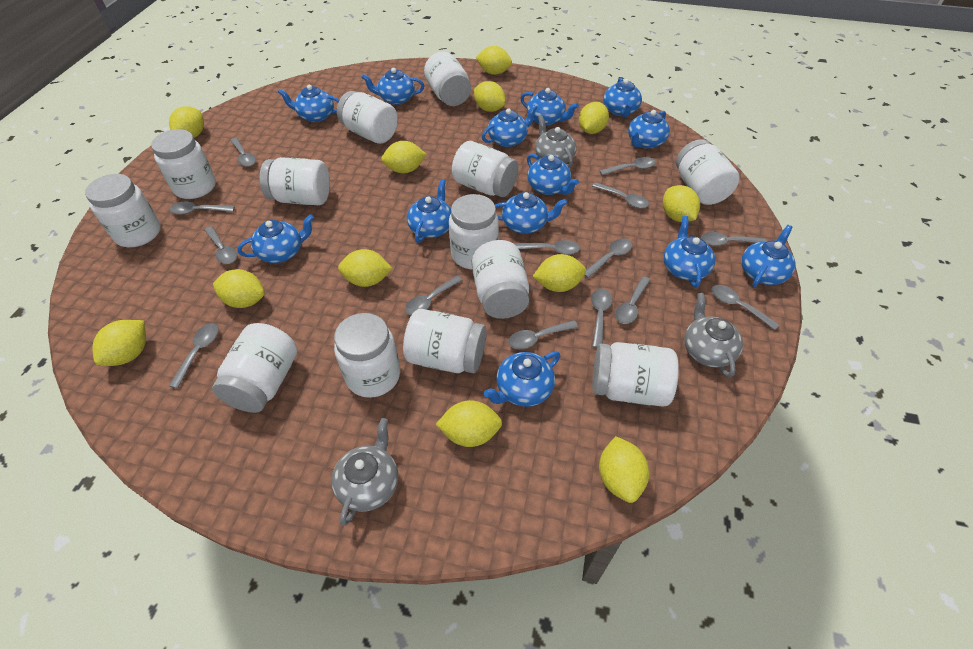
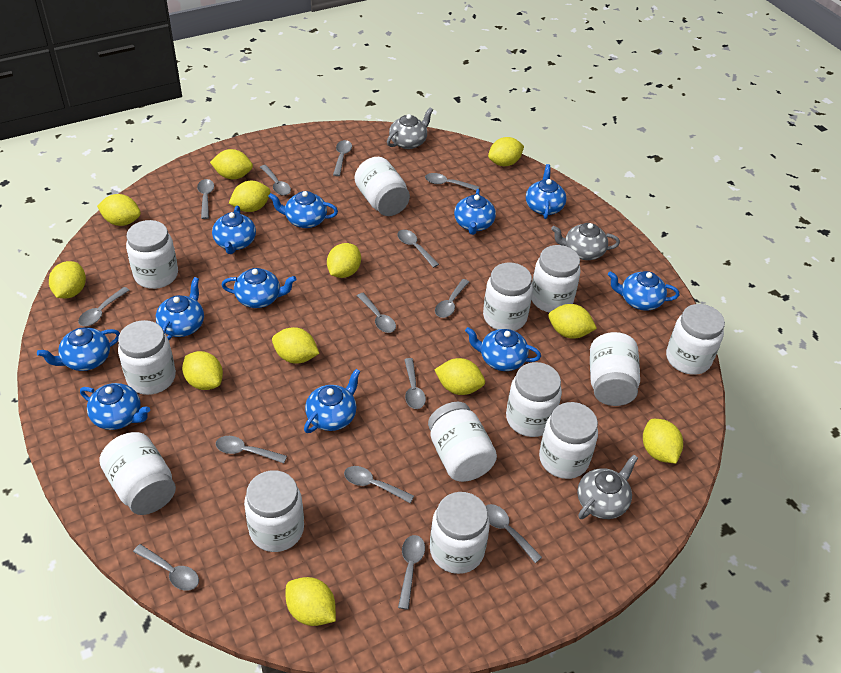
blue teapot: 13 -> 11

